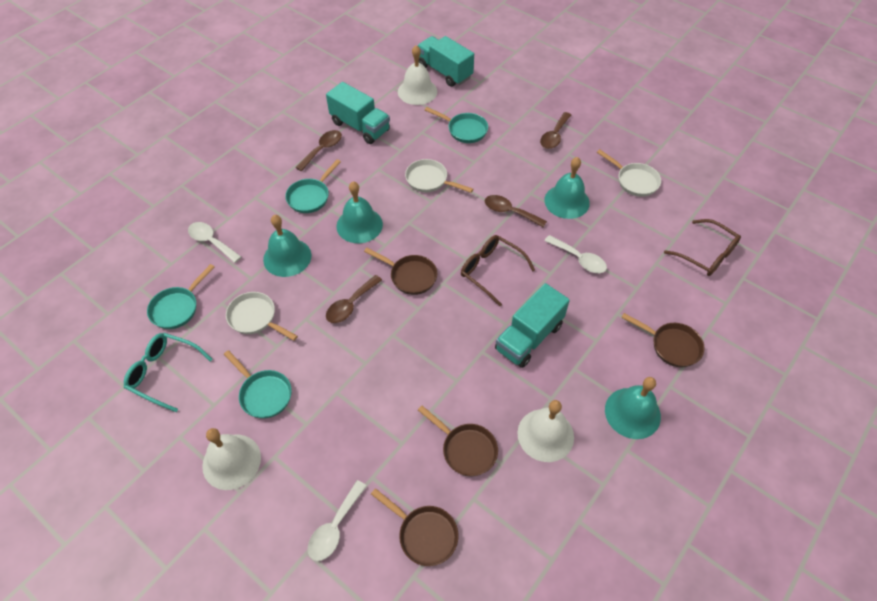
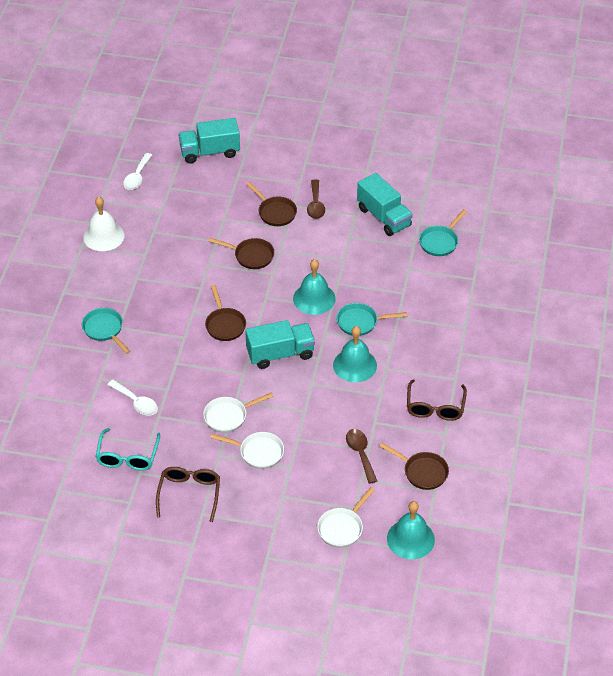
brown spoon: 4 -> 2
turquoise bell: 4 -> 3
turquoise pan: 4 -> 3
white bell: 3 -> 1
white spoon: 3 -> 2

